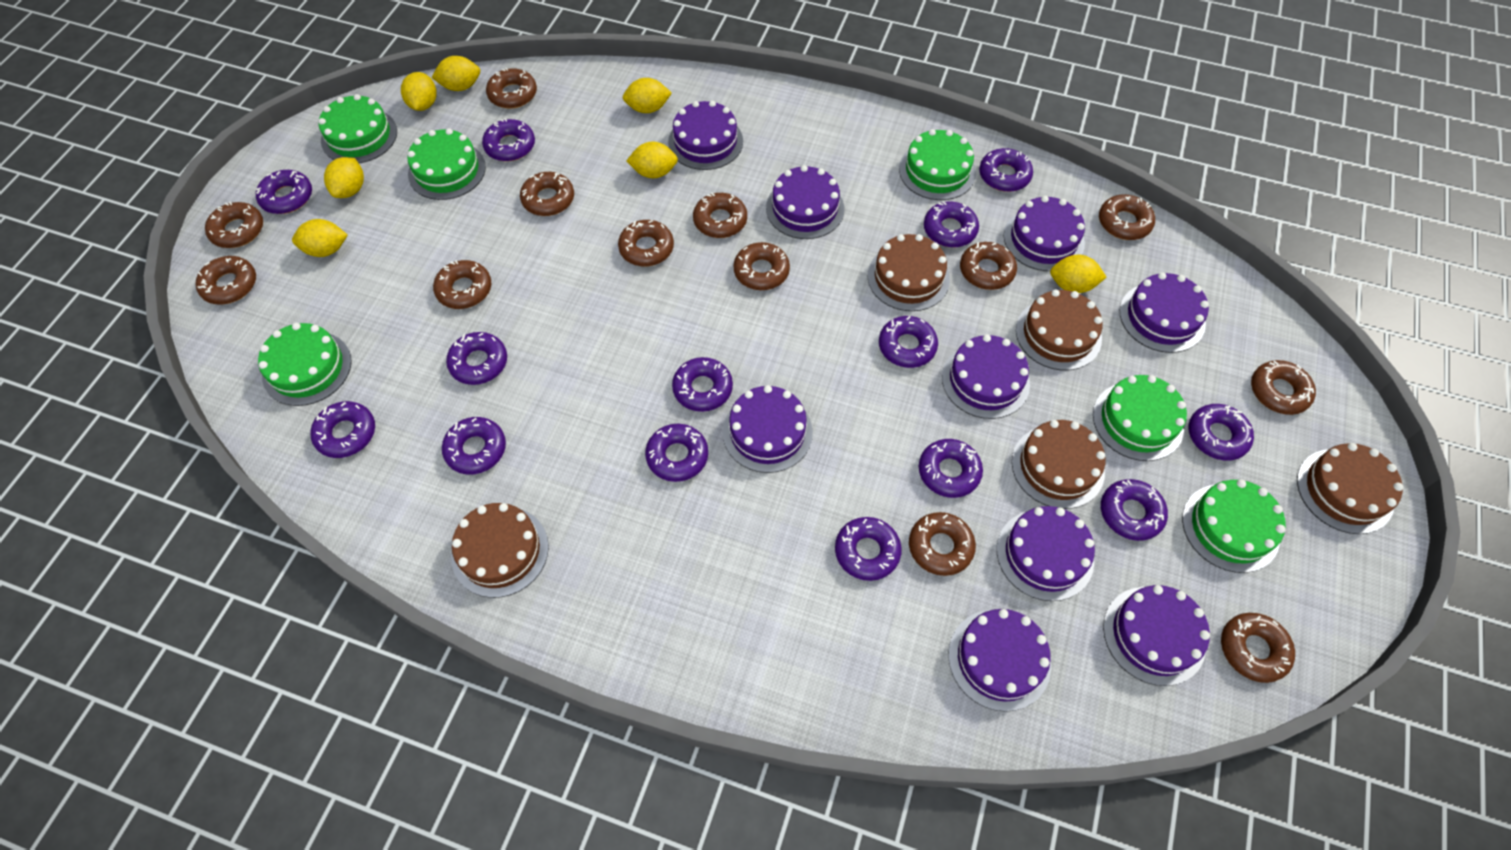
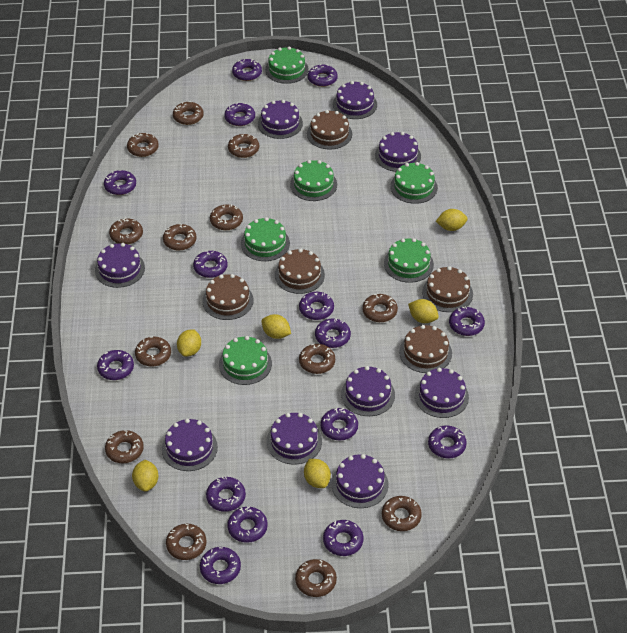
purple donut: 14 -> 15
yellow lemon: 7 -> 6

